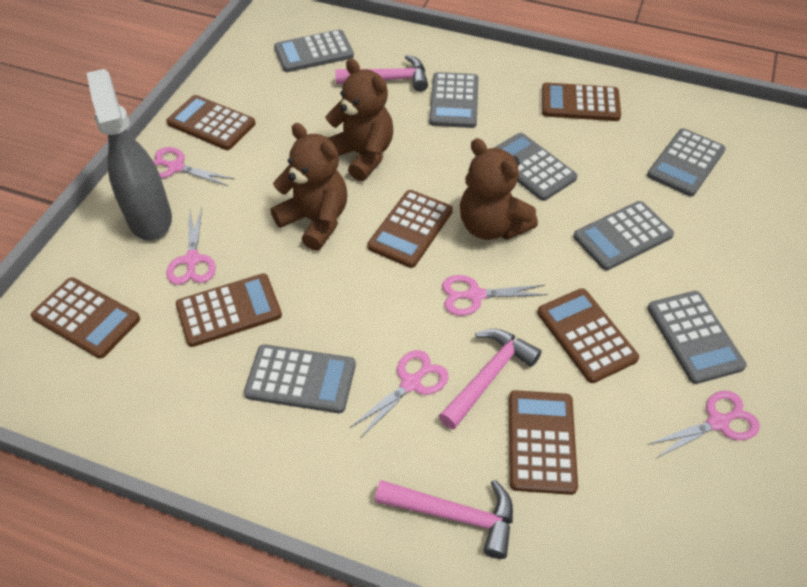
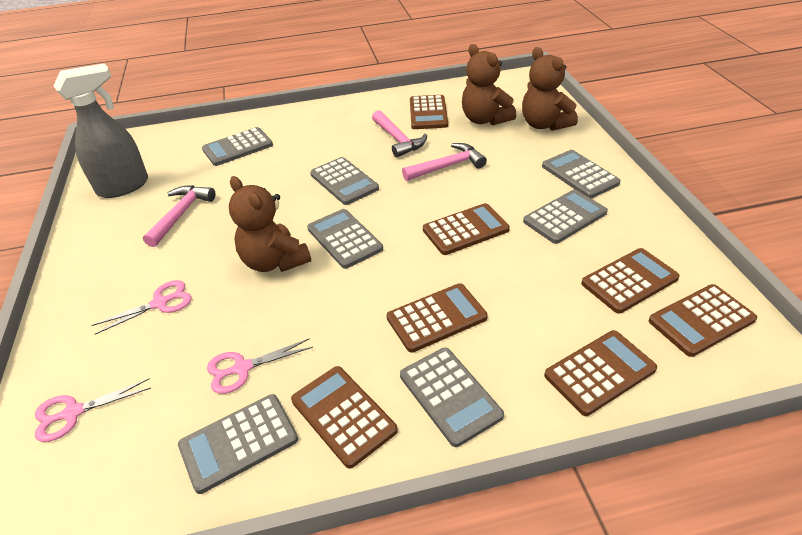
pink scissors: 5 -> 3

